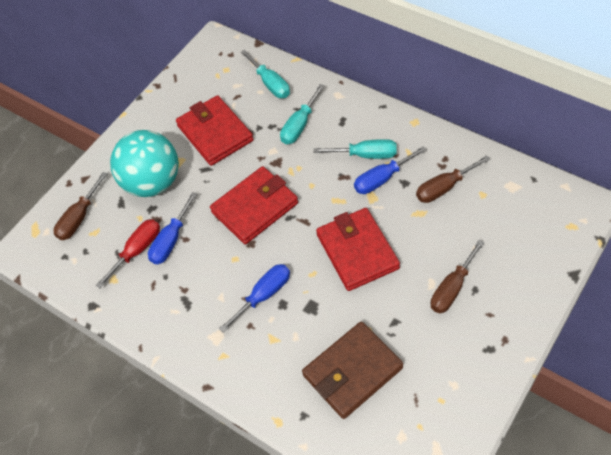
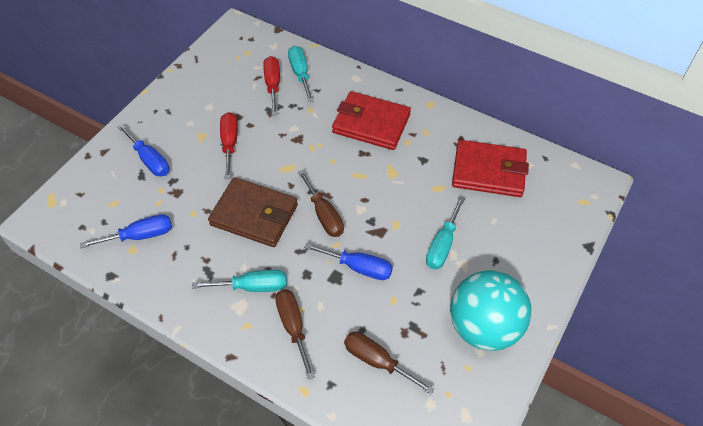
red screwdriver: 1 -> 2
red wallet: 3 -> 2

